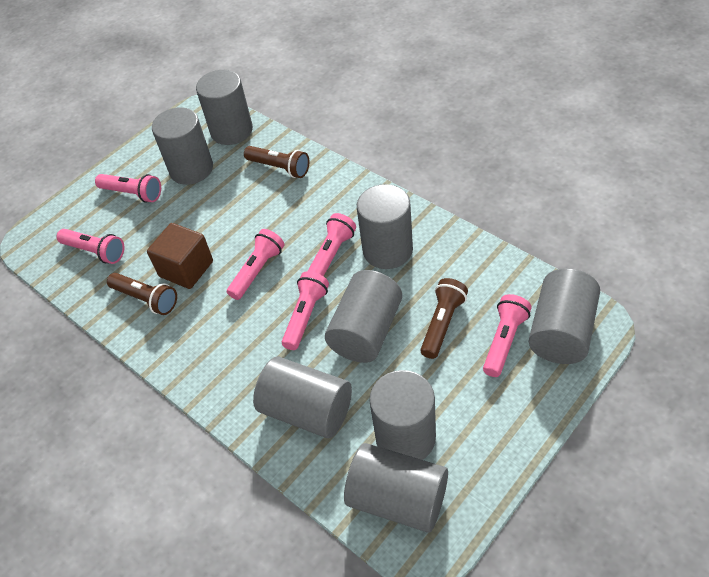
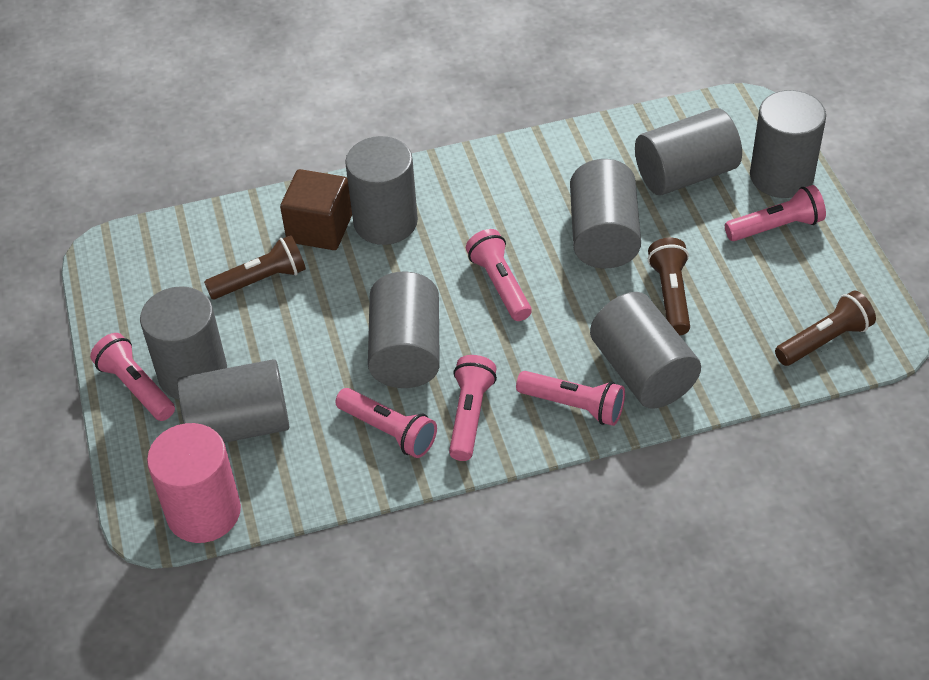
pink cylinder: 0 -> 1

